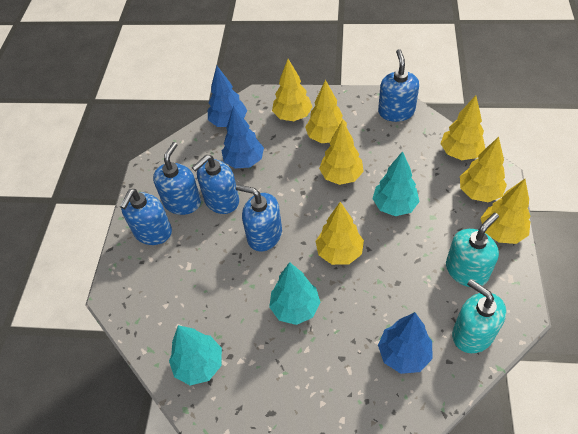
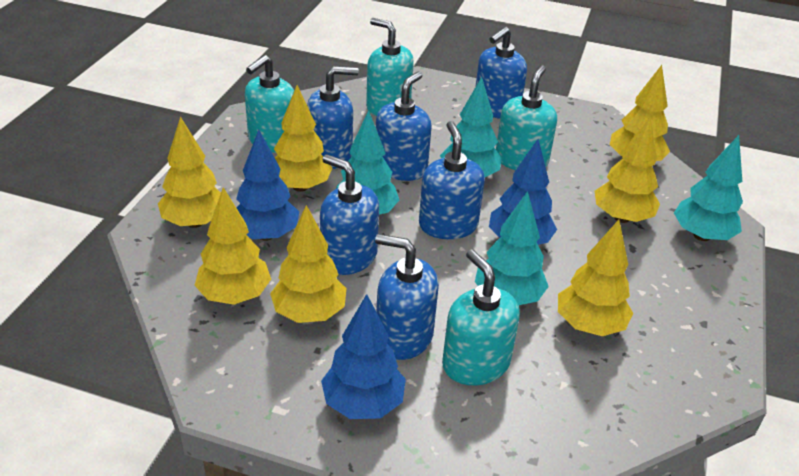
blue soap dispenser: 5 -> 6
turquoise soap dispenser: 2 -> 4
turquoise tree: 3 -> 4

